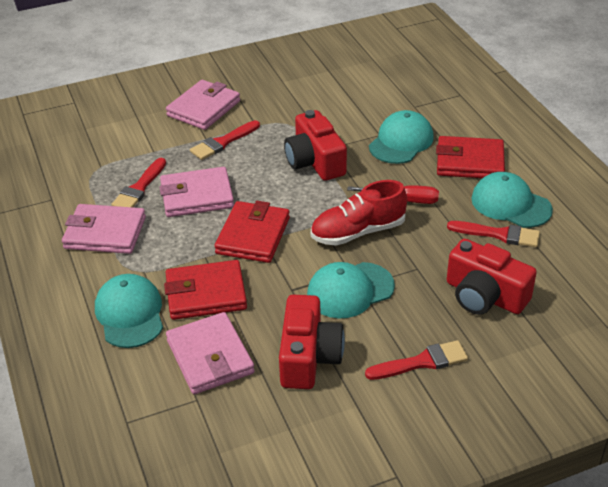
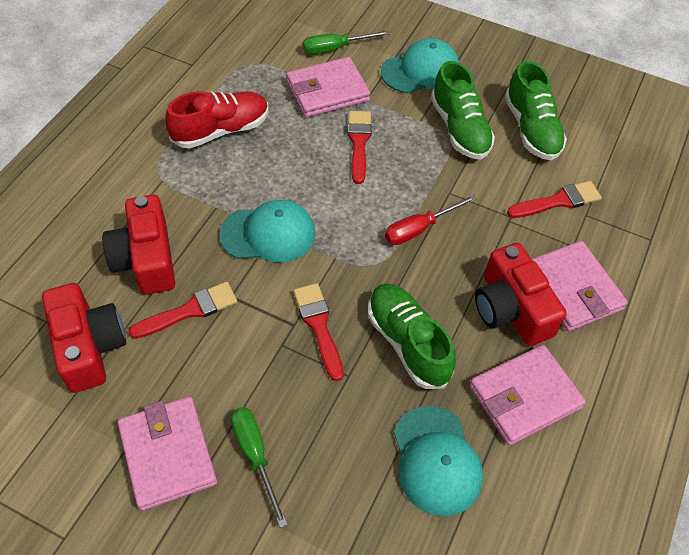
green screwdriver: 0 -> 2
green shoe: 0 -> 3
red wallet: 3 -> 0
turquoise cap: 4 -> 3

